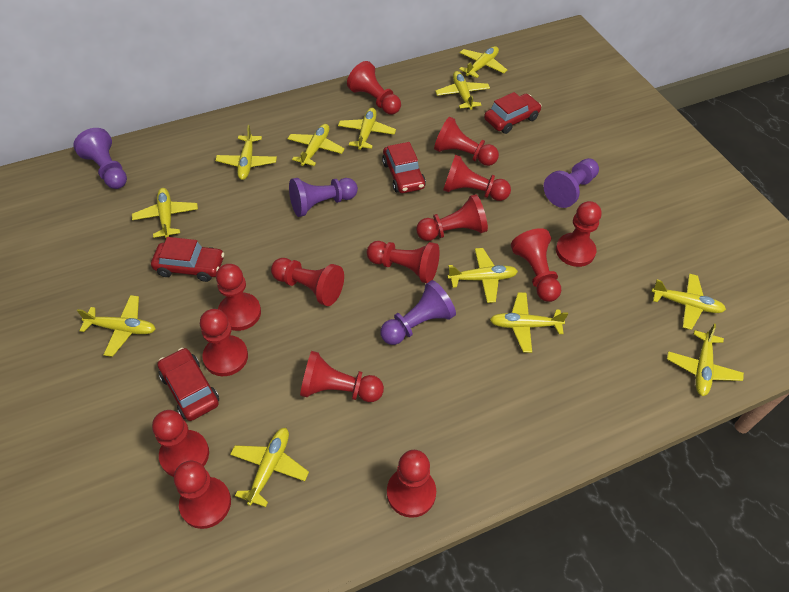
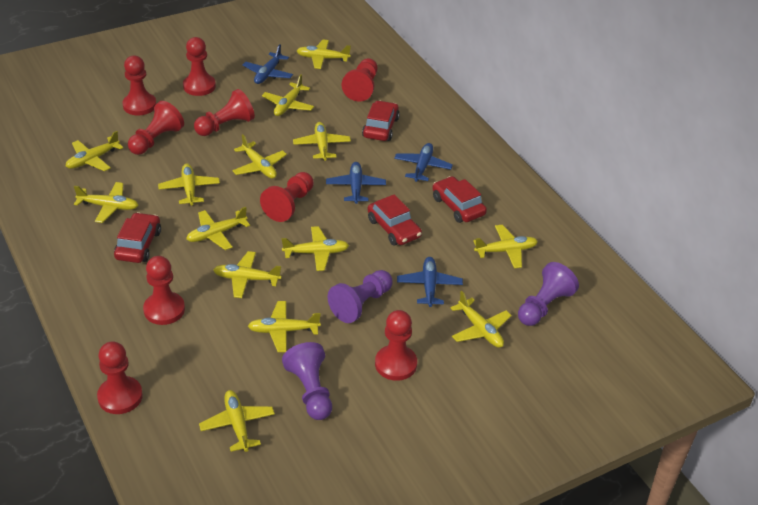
blue plane: 0 -> 4
purple pawn: 4 -> 3
red pawn: 14 -> 9
yellow plane: 12 -> 14

